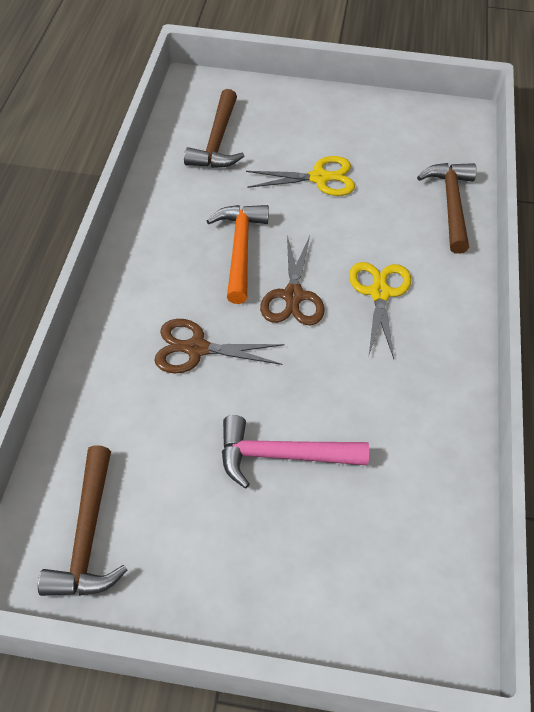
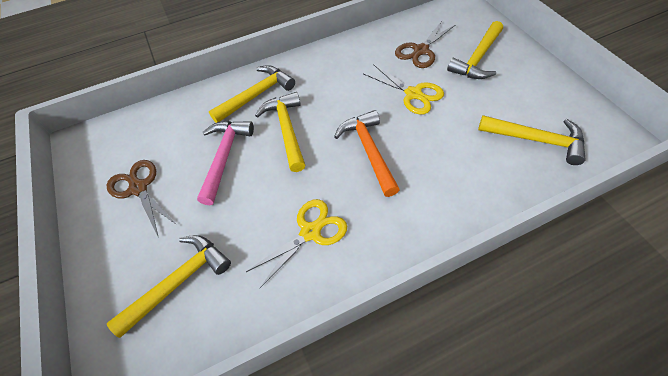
brown hammer: 3 -> 0
yellow hammer: 0 -> 5

